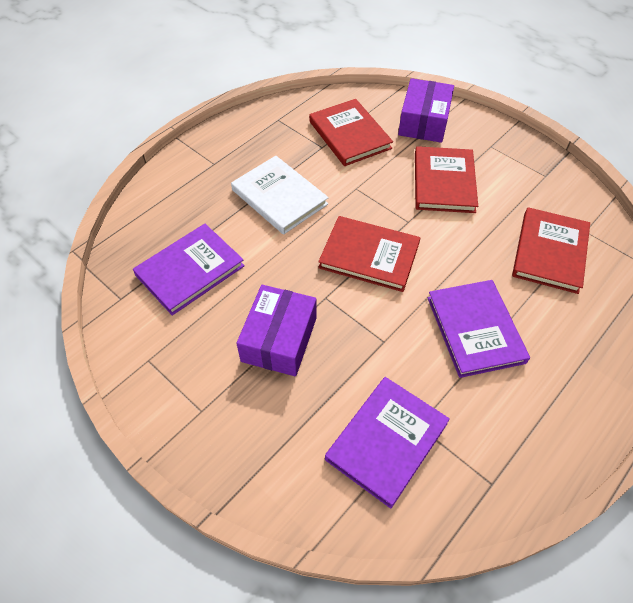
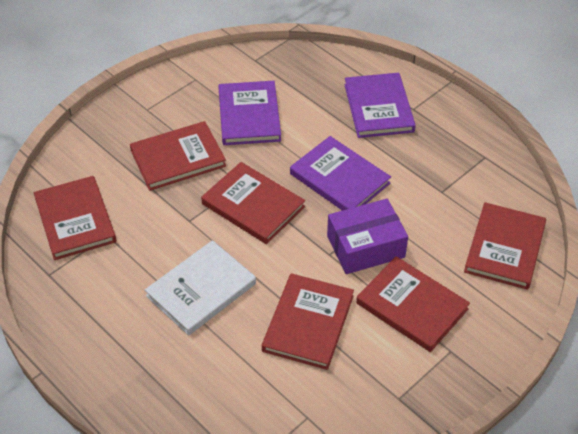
purple box: 2 -> 1
red book: 4 -> 6

